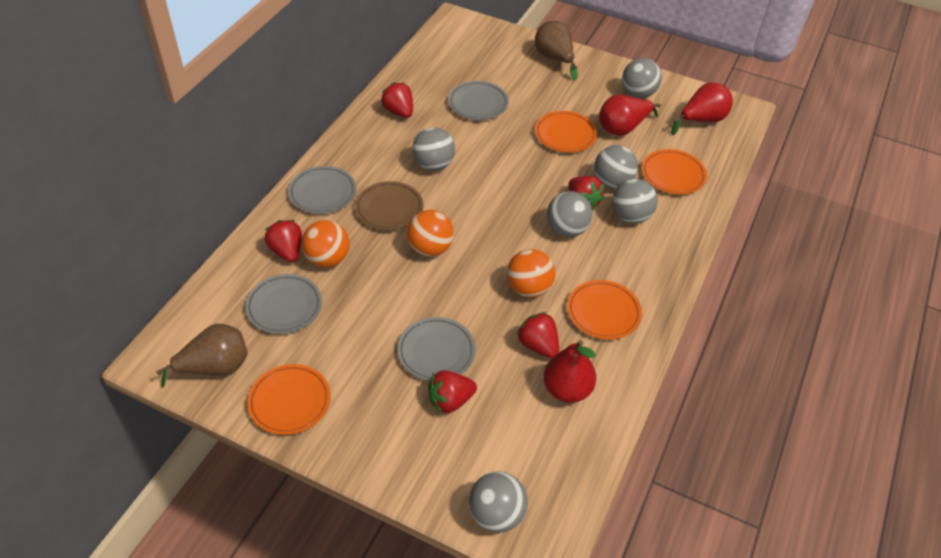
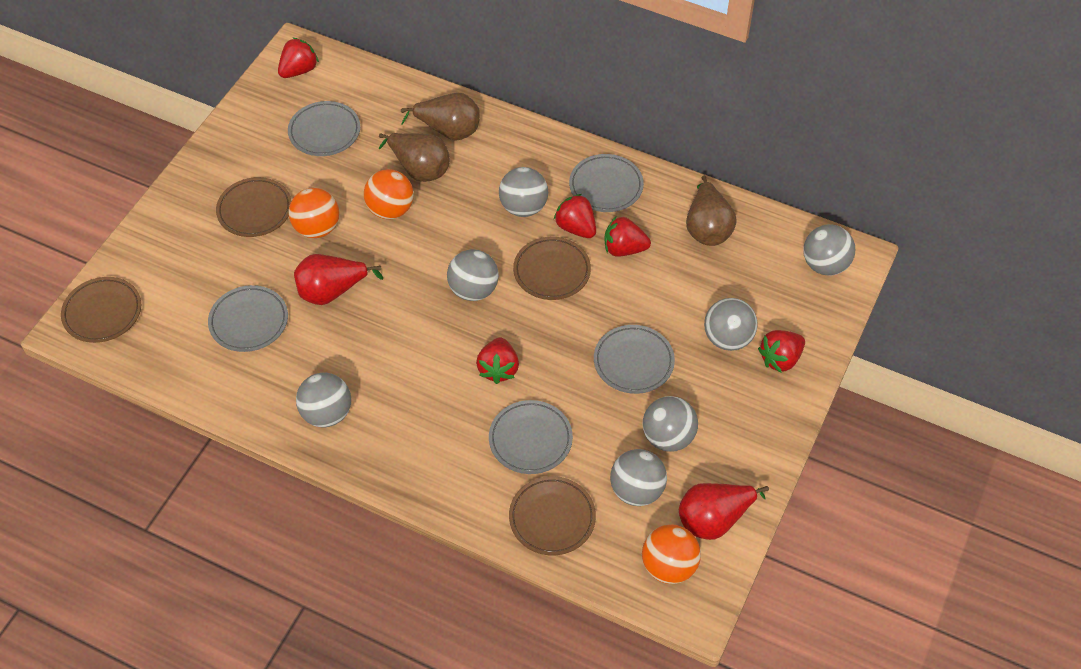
brown pear: 2 -> 3
brown plate: 1 -> 4
grey ball: 6 -> 7
grey plate: 4 -> 5
orange plate: 4 -> 0
red pear: 3 -> 2

